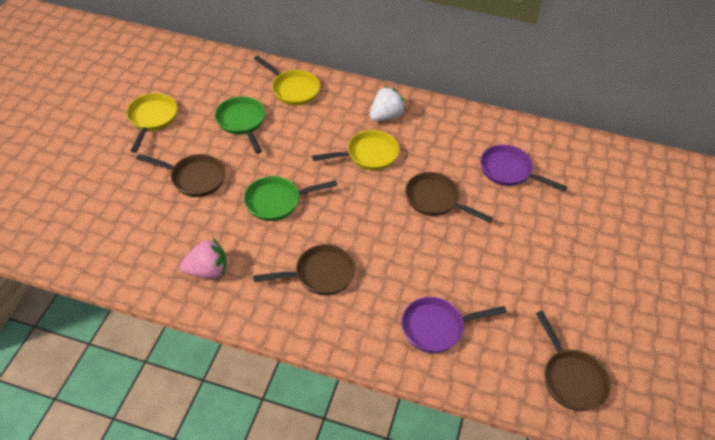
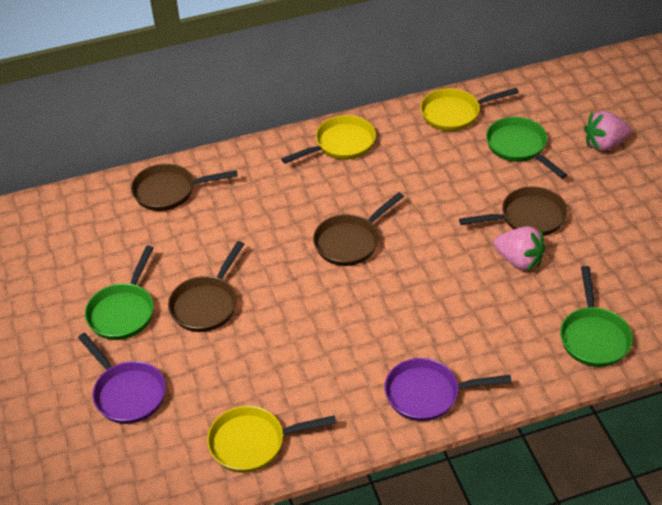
green pan: 2 -> 3
pink strawberry: 1 -> 2
white strawberry: 1 -> 0

